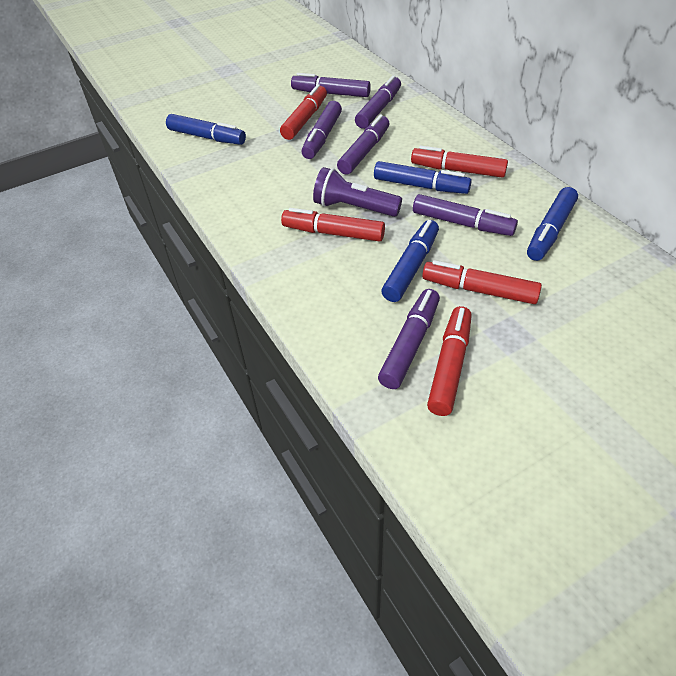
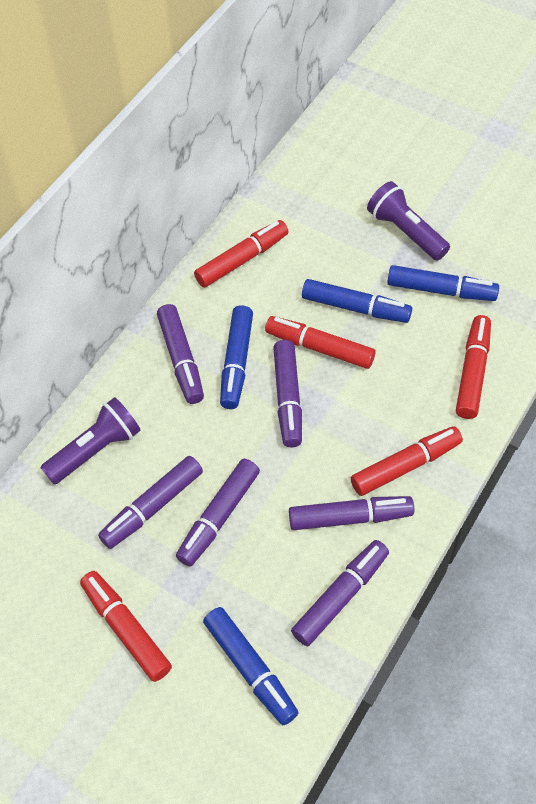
purple flashlight: 1 -> 2

